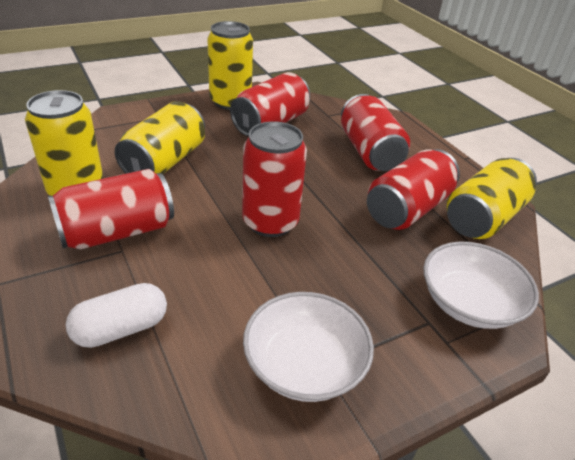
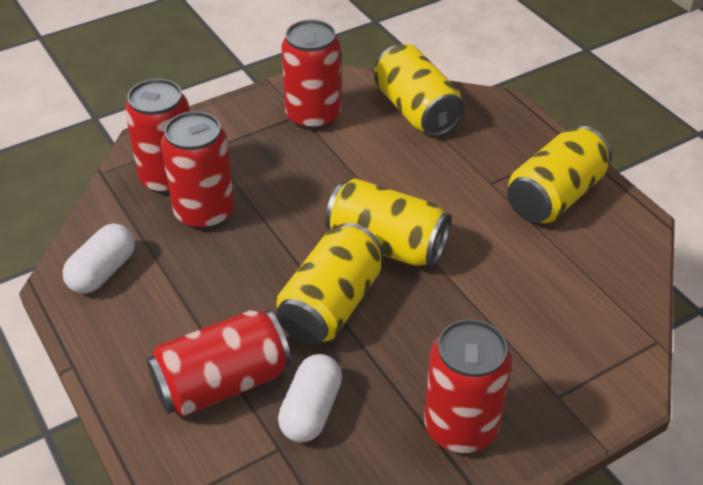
white bowl: 2 -> 0
white capsule: 1 -> 2

